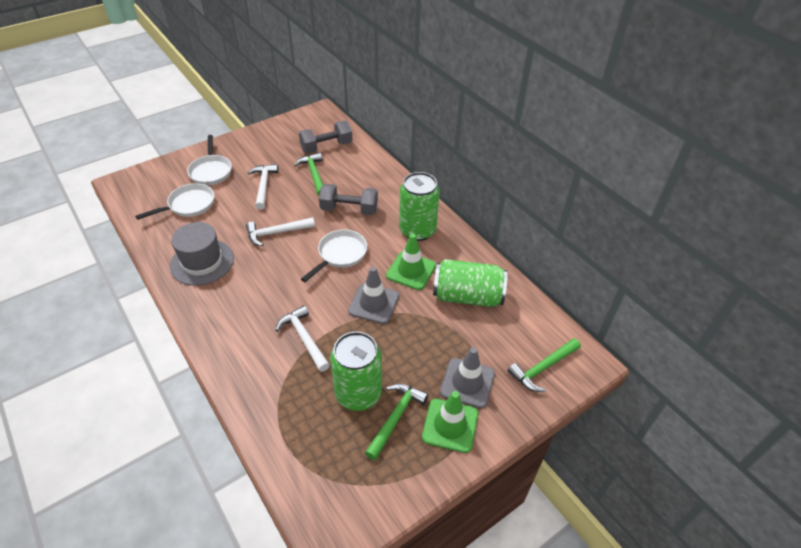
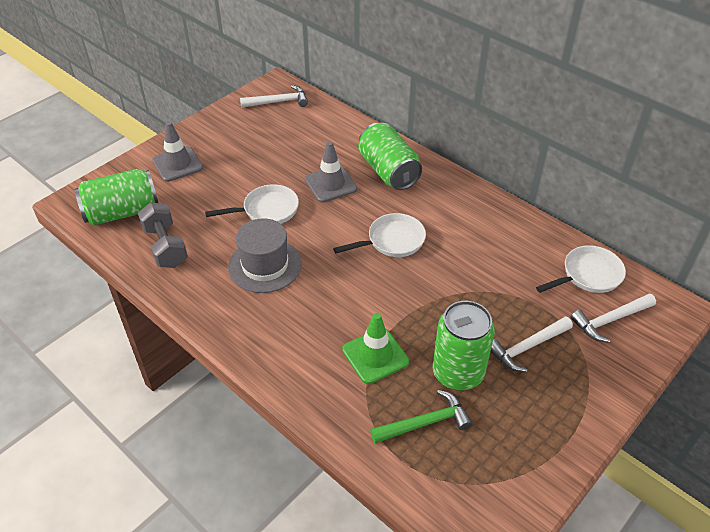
green hammer: 3 -> 1
green traffic cone: 2 -> 1
grey dumbbell: 2 -> 1

